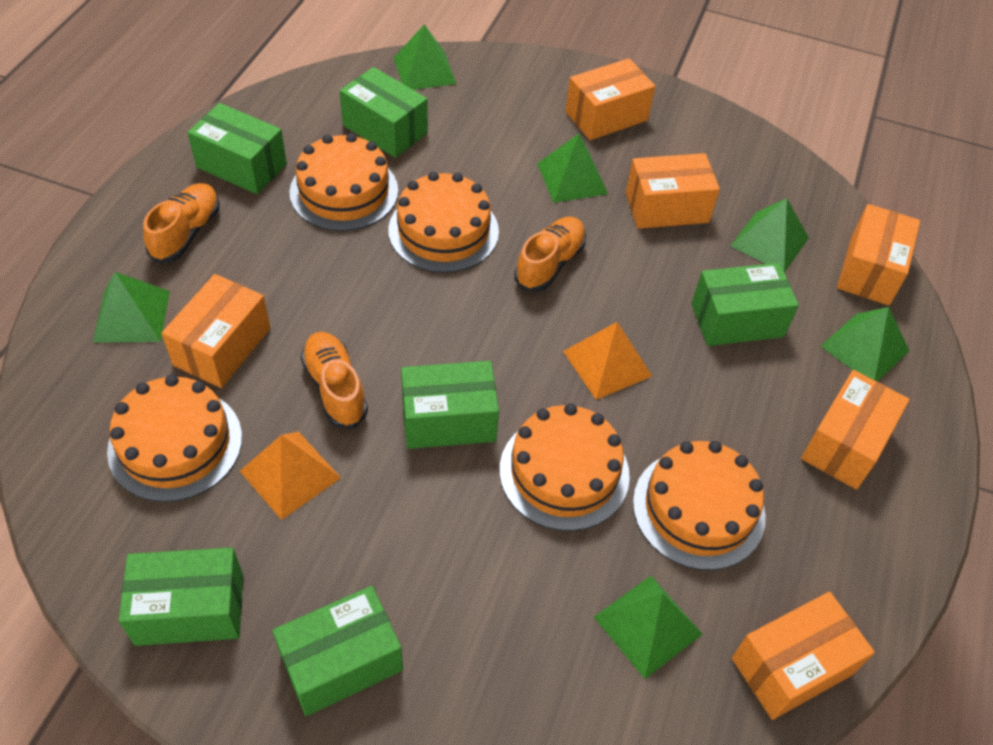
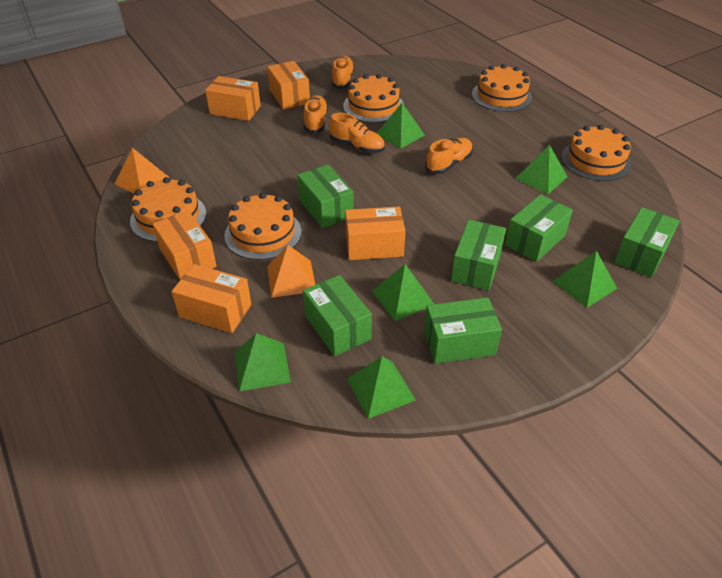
orange box: 6 -> 5
orange shoe: 3 -> 4

